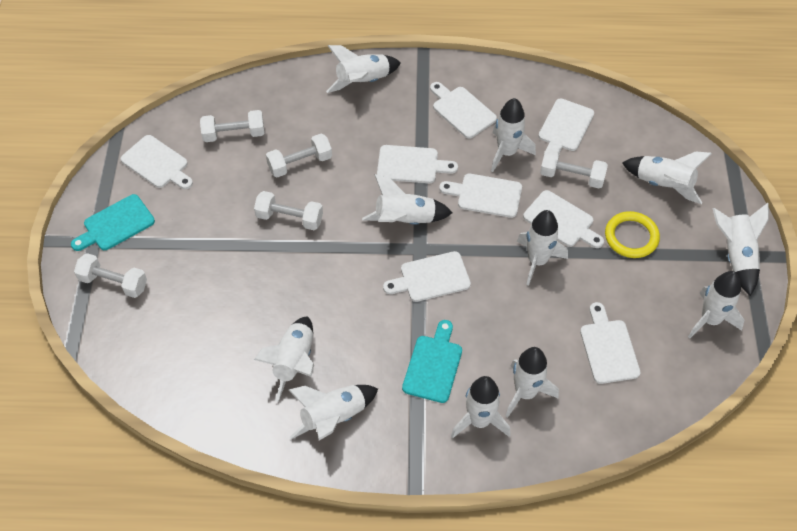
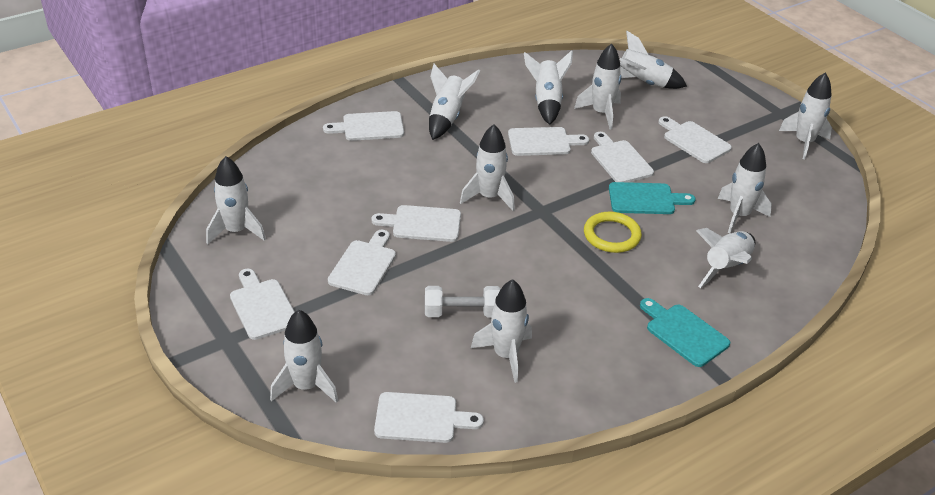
white dumbbell: 5 -> 1

